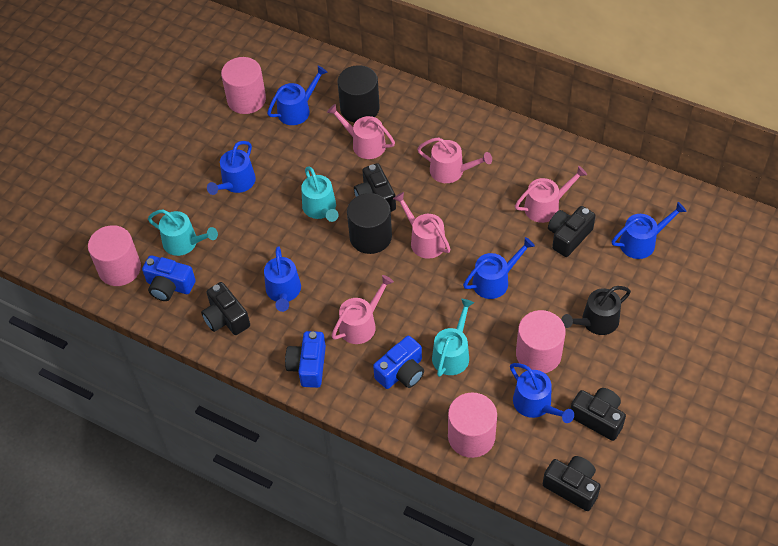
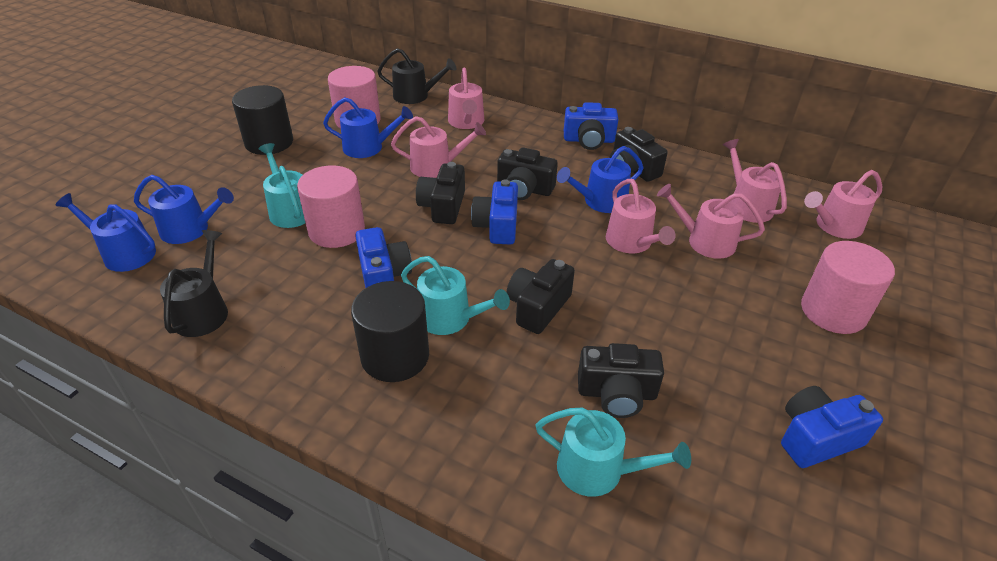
black watering can: 1 -> 2
blue camera: 3 -> 4
blue watering can: 6 -> 4
pink cylinder: 4 -> 3
pink watering can: 5 -> 6

